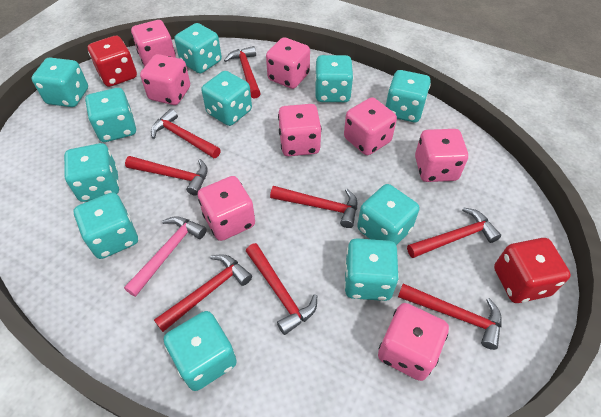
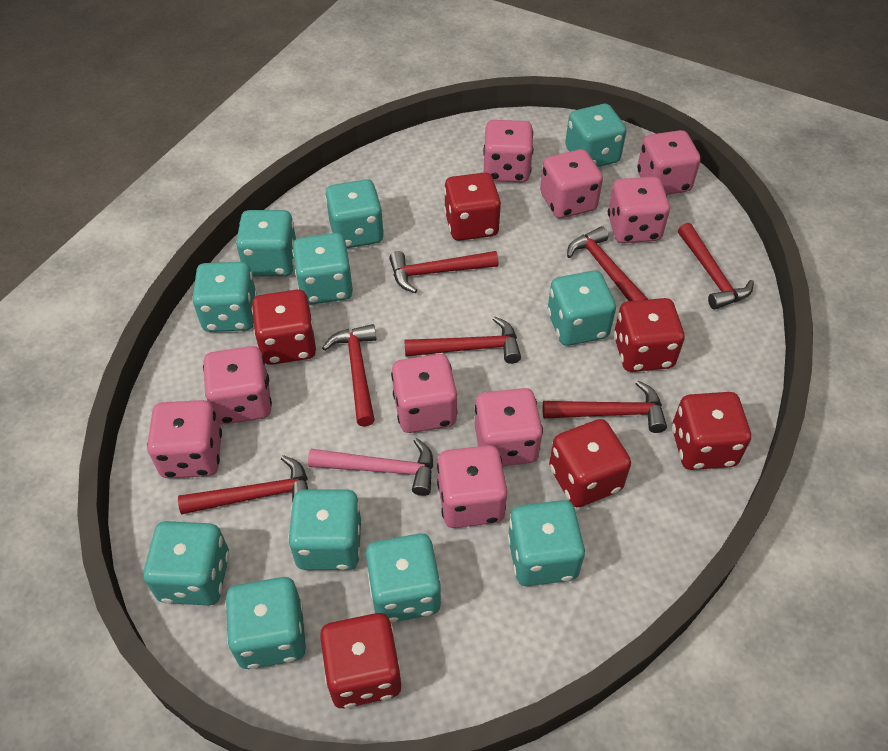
pink dice: 8 -> 9
red dice: 2 -> 6
red hammer: 8 -> 7

